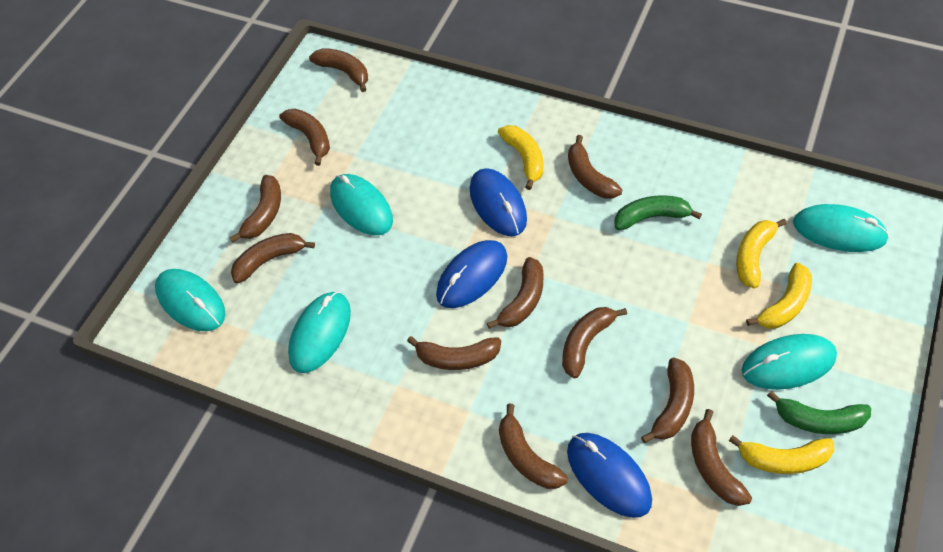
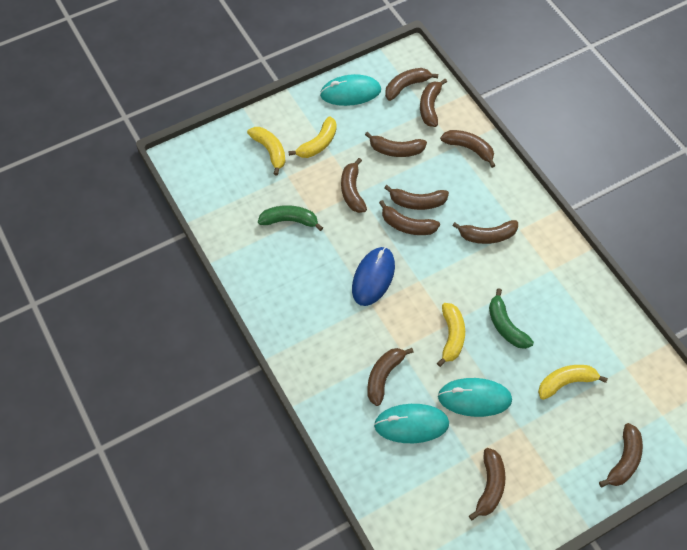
blue mouse: 3 -> 1
turquoise mouse: 5 -> 3

